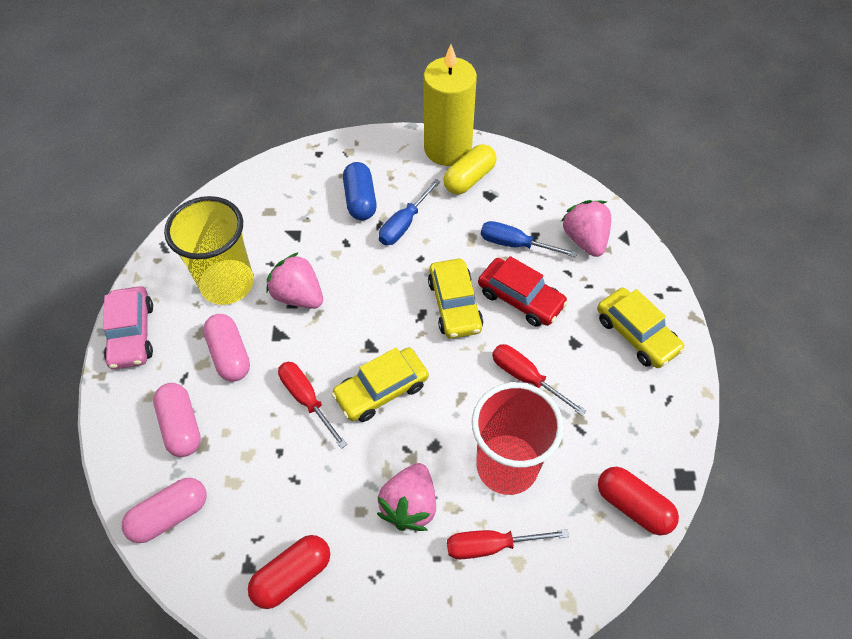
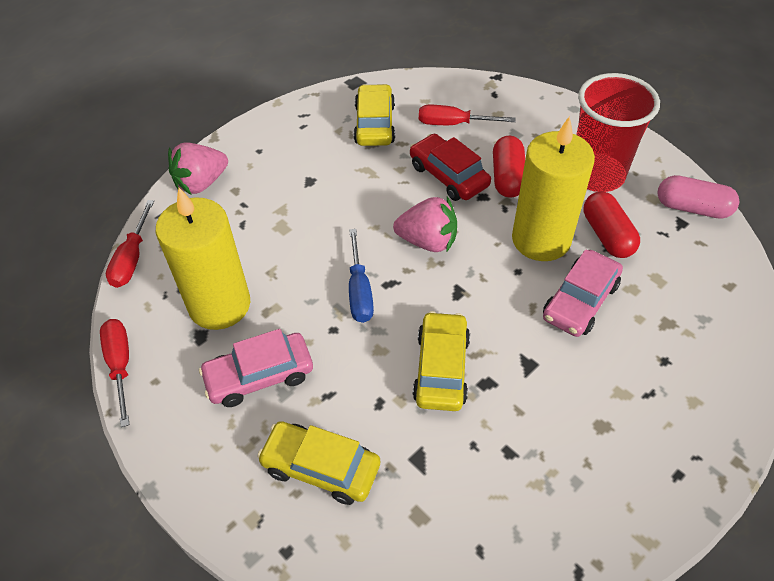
blue capsule: 1 -> 0
blue screwdriver: 2 -> 1
pink capsule: 3 -> 1
pink car: 1 -> 2
pink strawberry: 3 -> 2
yellow candle: 1 -> 2
yellow capsule: 1 -> 0
yellow cup: 1 -> 0

